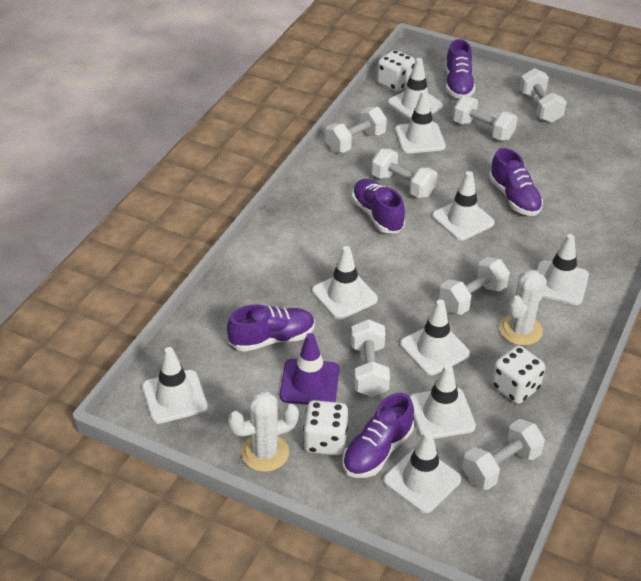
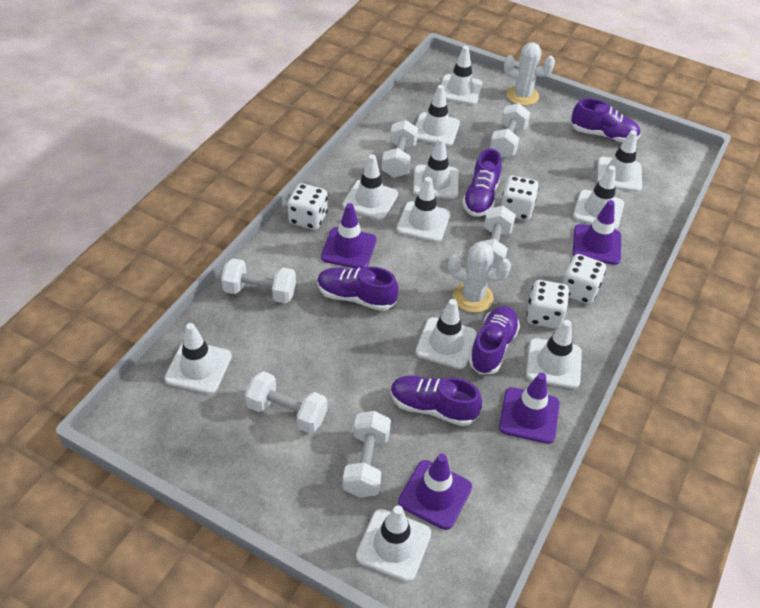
purple traffic cone: 1 -> 4
white dice: 3 -> 4
white dumbbell: 7 -> 6
white traffic cone: 9 -> 11

